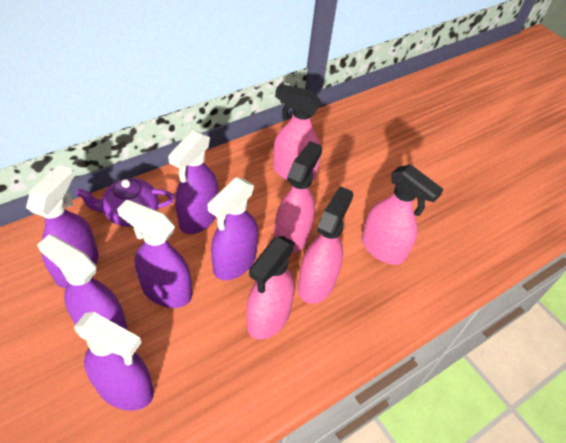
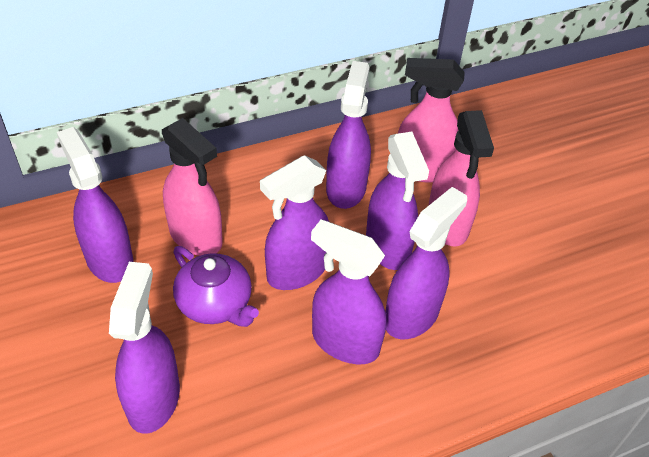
pink spray bottle: 5 -> 3
purple spray bottle: 6 -> 7

